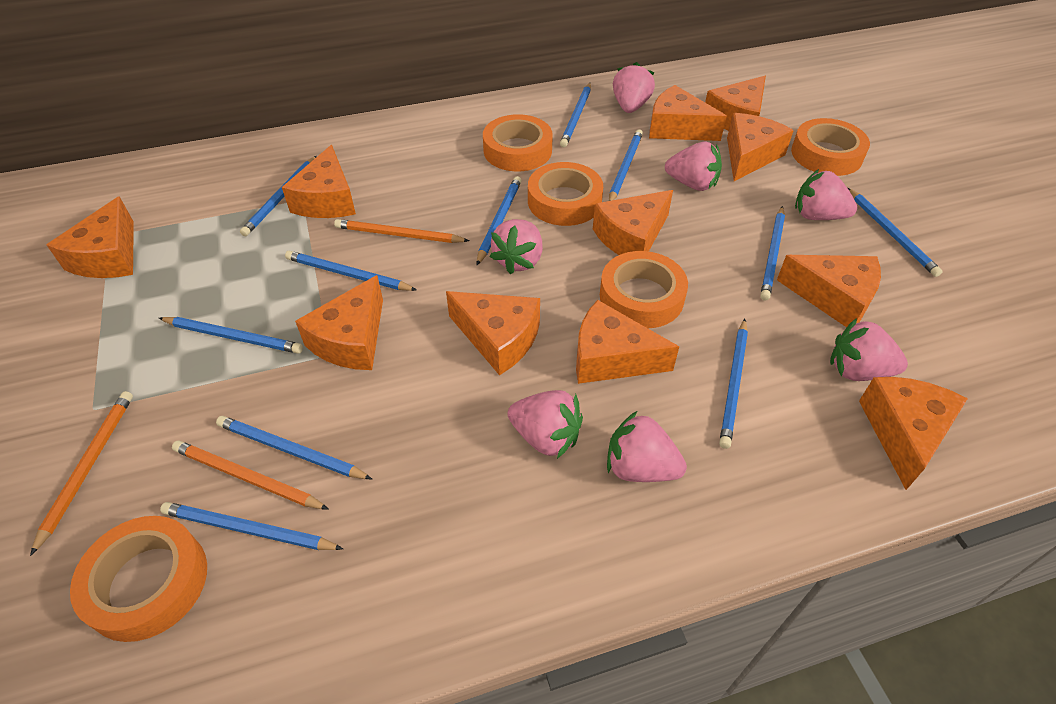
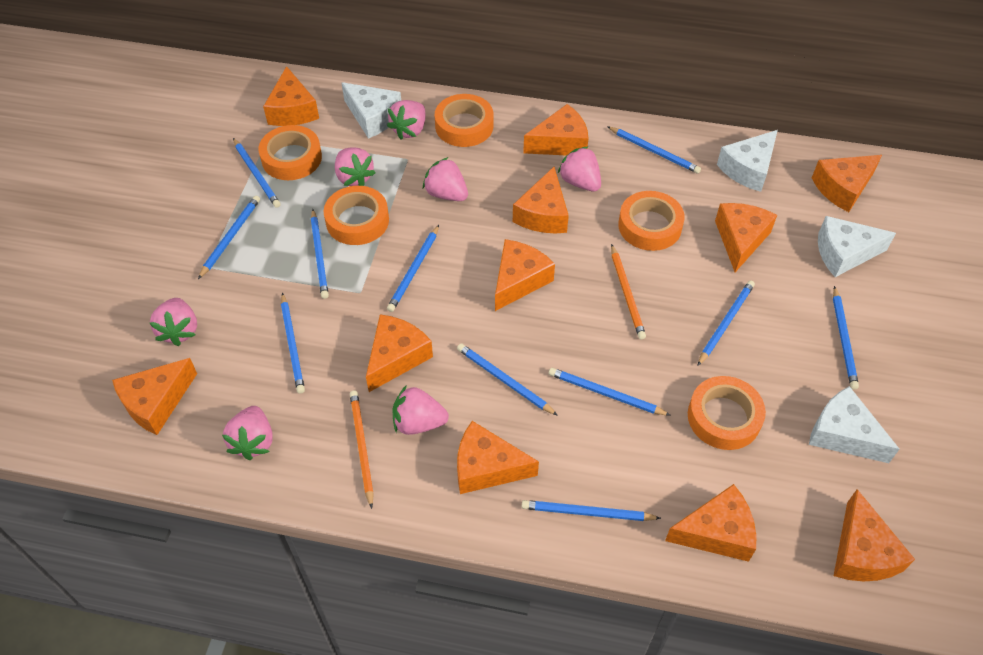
orange pencil: 3 -> 2
white cheese: 0 -> 4

